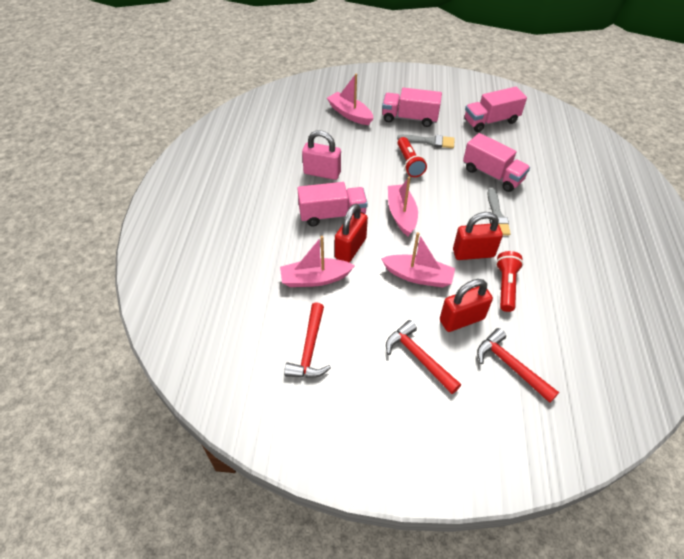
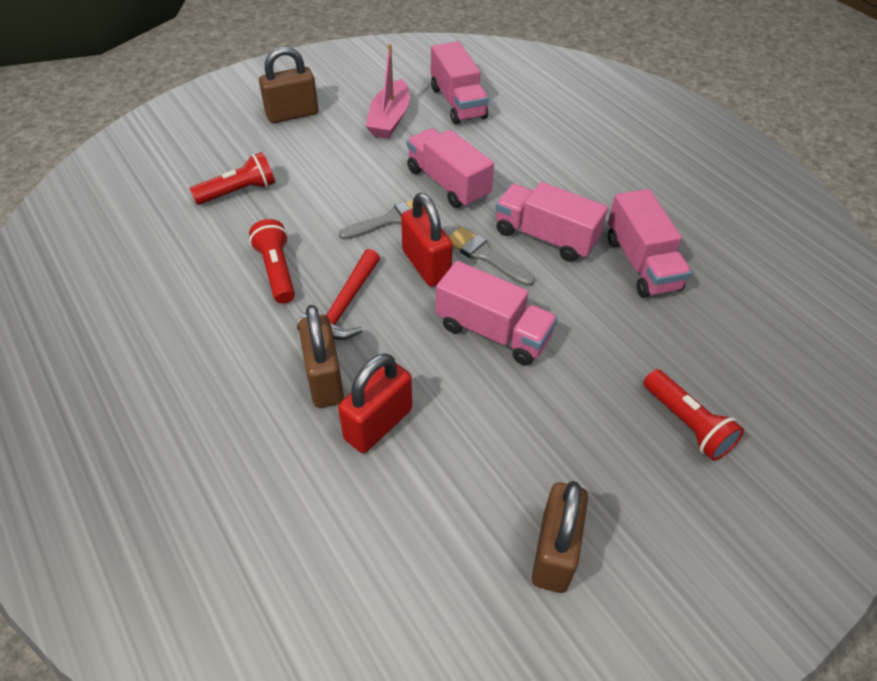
brown padlock: 0 -> 3
pink boat: 4 -> 1
pink padlock: 1 -> 0
pink truck: 4 -> 5
red flashlight: 2 -> 3
red hammer: 3 -> 1
red padlock: 3 -> 2

